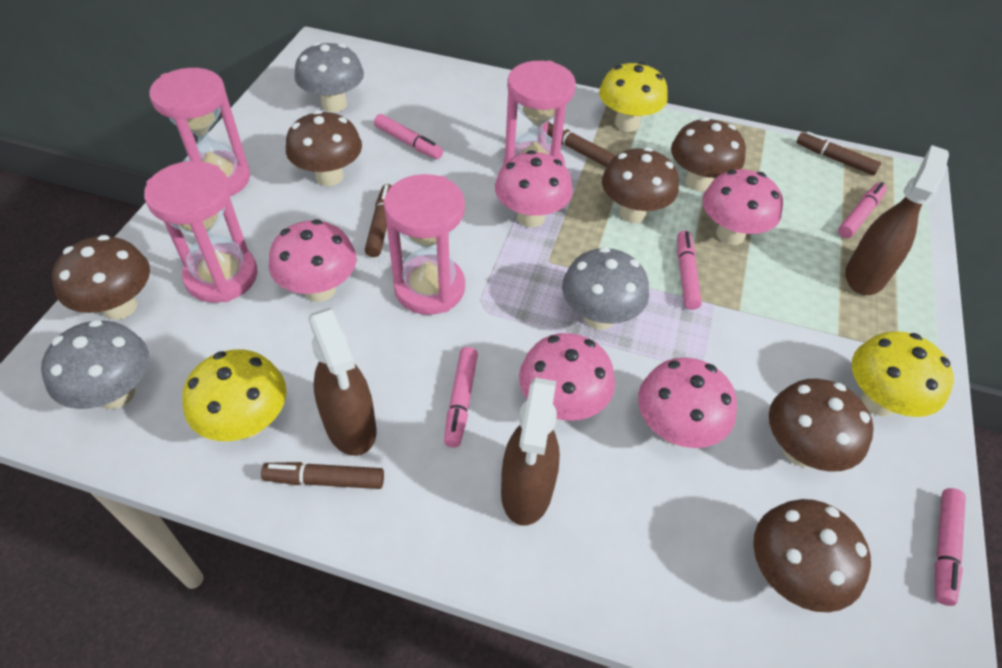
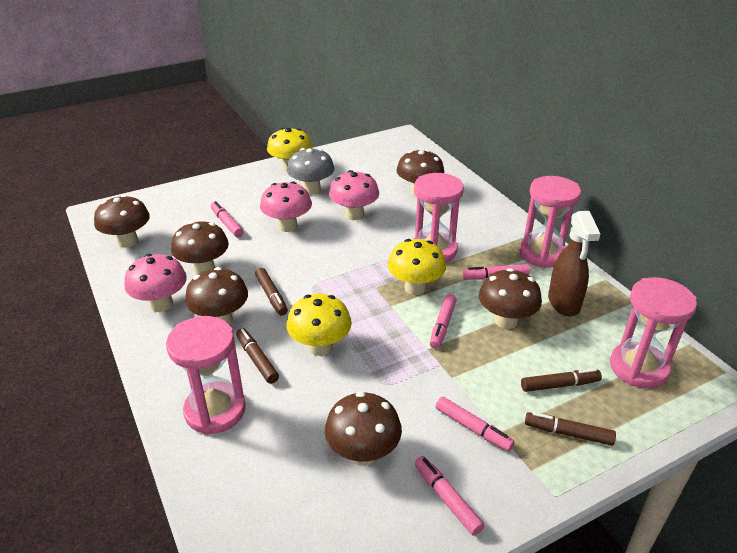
brown spray bottle: 3 -> 1
grey mushroom: 3 -> 1
pink mushroom: 5 -> 3

